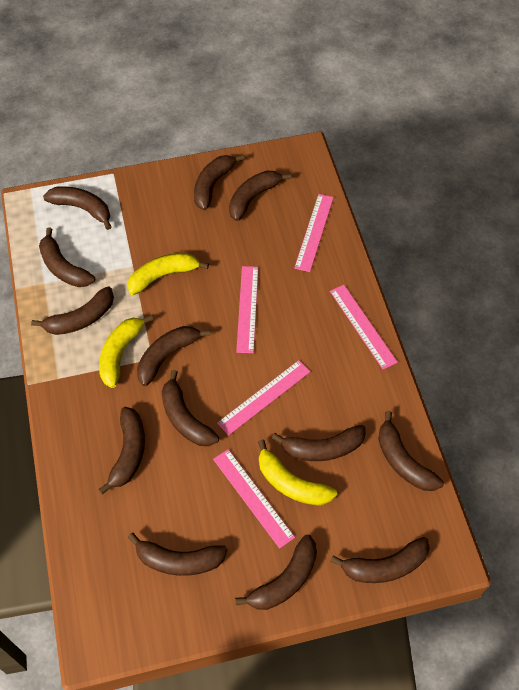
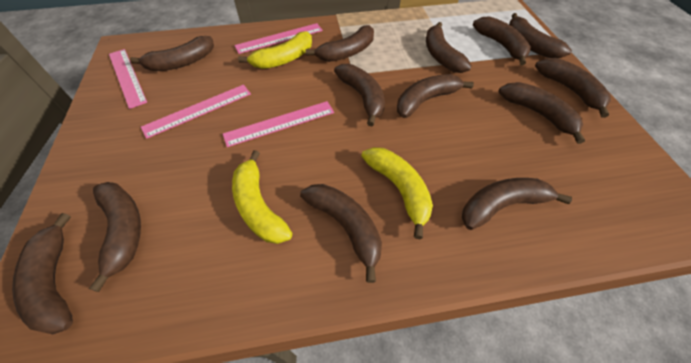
pink ruler: 5 -> 4

